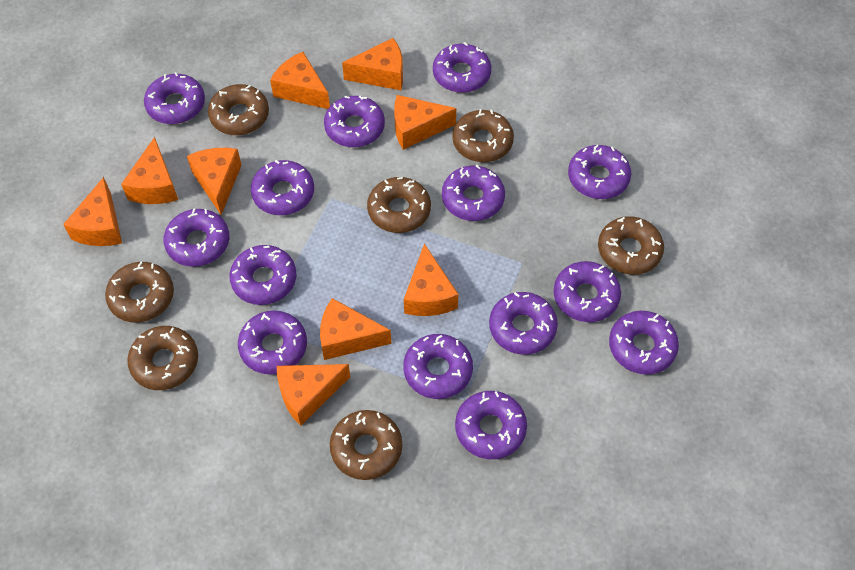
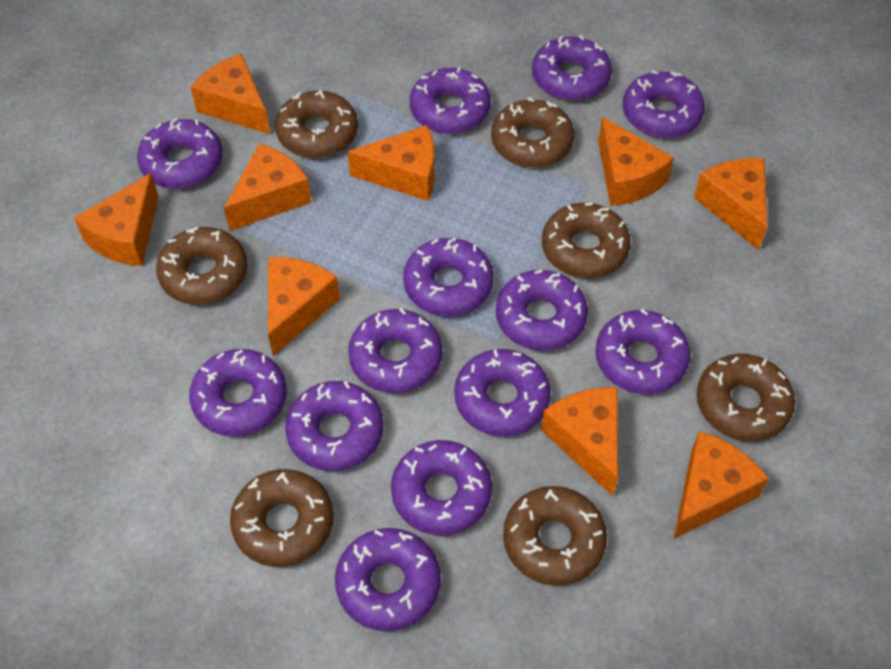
purple donut: 14 -> 13

